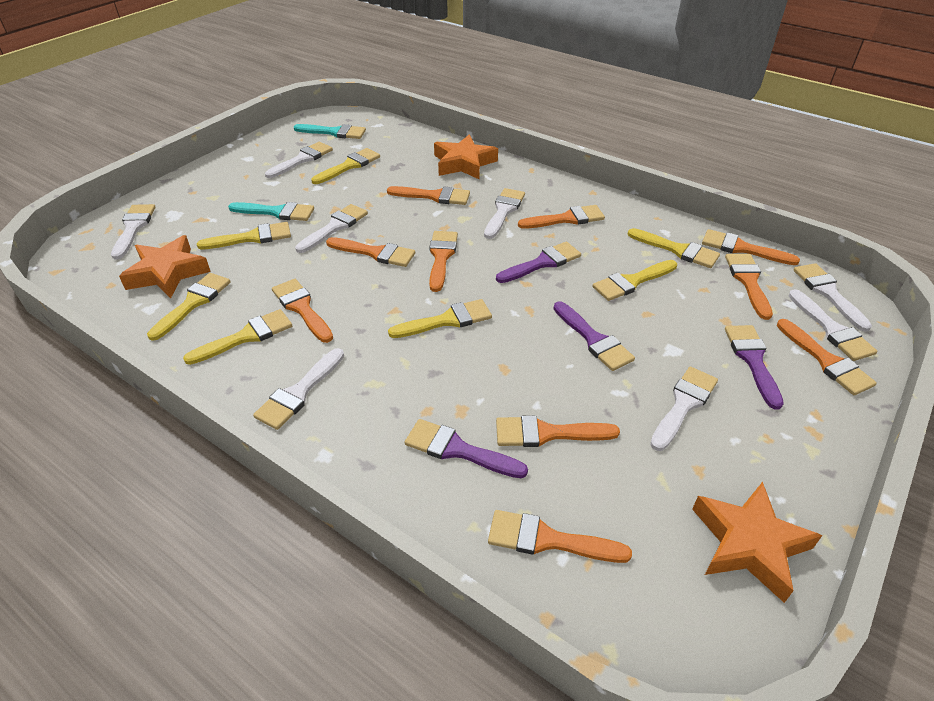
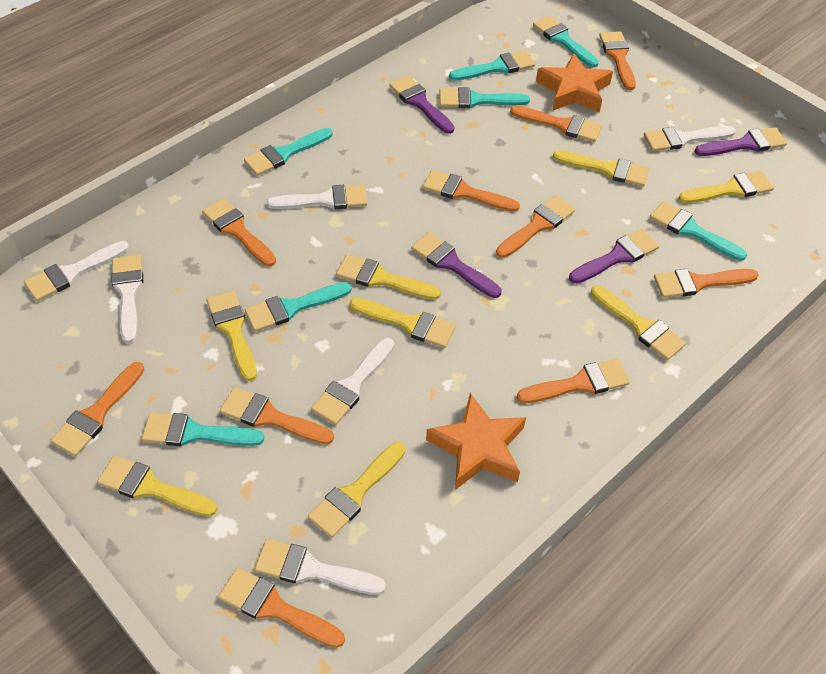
orange star: 3 -> 2
turquoise brush: 2 -> 7
white brush: 8 -> 6
yellow brush: 7 -> 8

